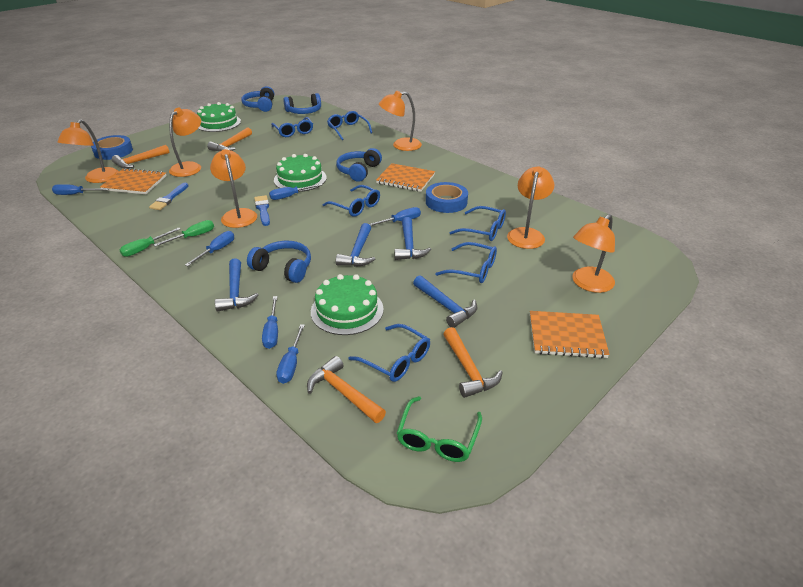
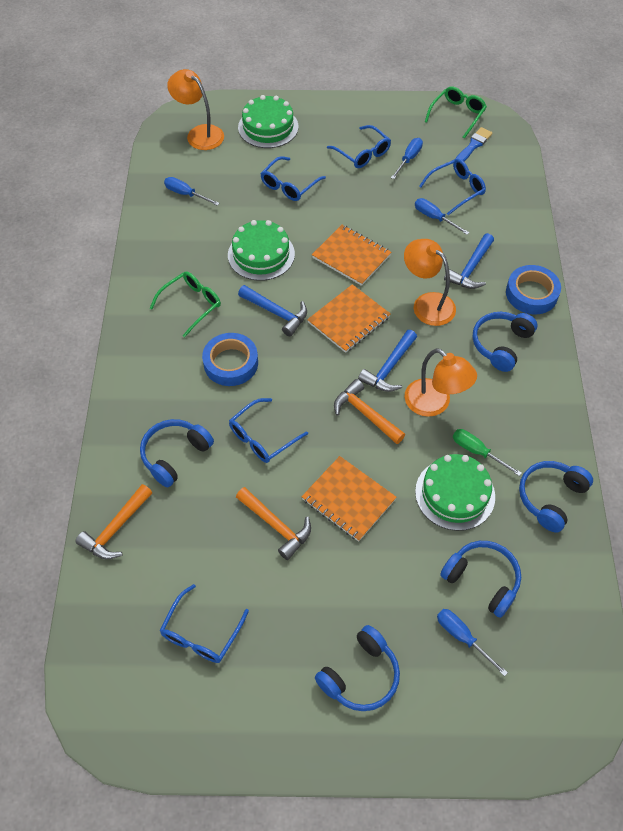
blue brush: 2 -> 1
blue glasses: 6 -> 5
blue hammer: 4 -> 3
blue headphones: 4 -> 5
blue screwdriver: 6 -> 4
green glasses: 1 -> 2
green screwdriver: 2 -> 1
orange hammer: 4 -> 3
orange lamp: 6 -> 3

